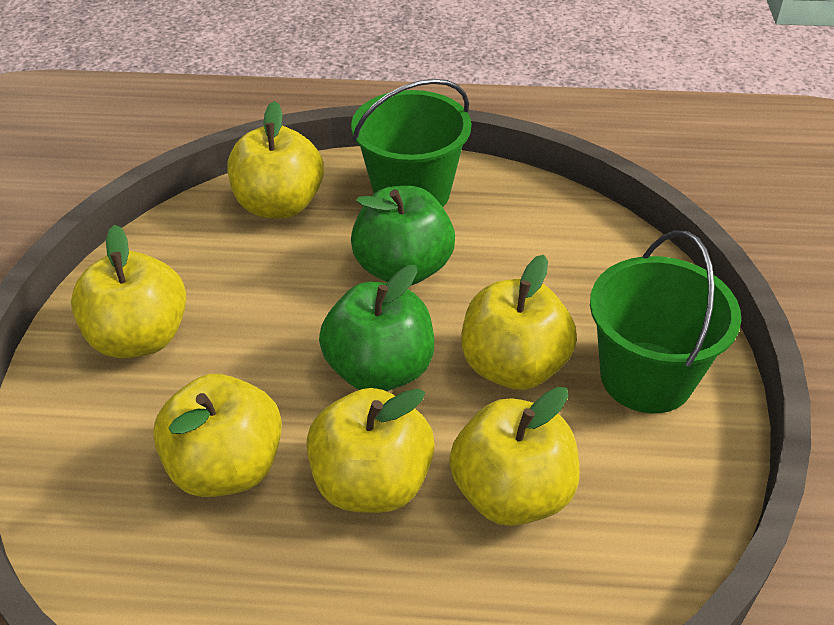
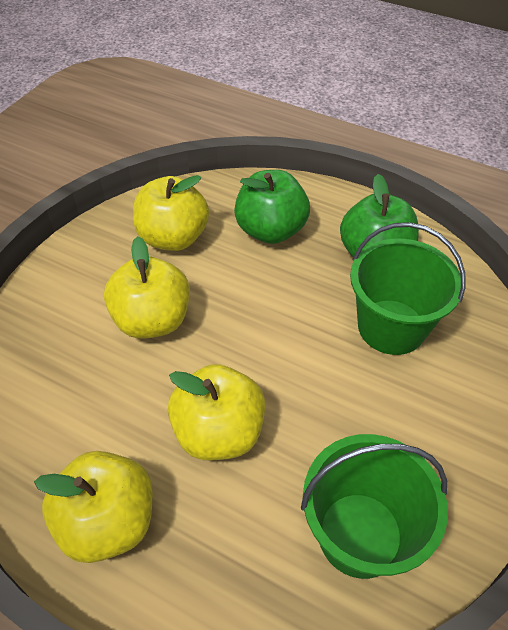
yellow apple: 6 -> 4

